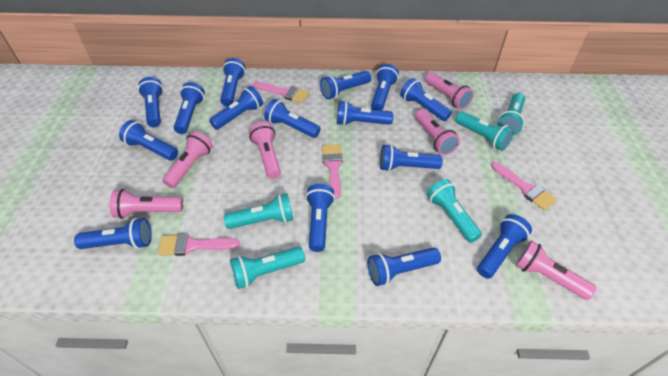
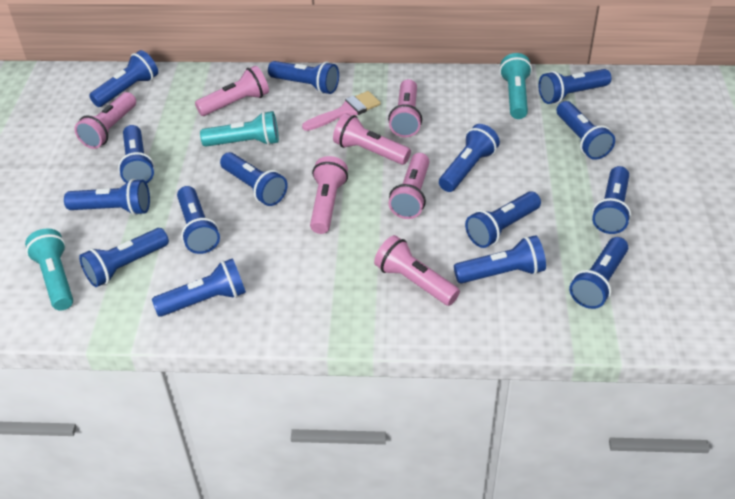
pink brush: 4 -> 1
pink flashlight: 6 -> 7
turquoise flashlight: 5 -> 3

